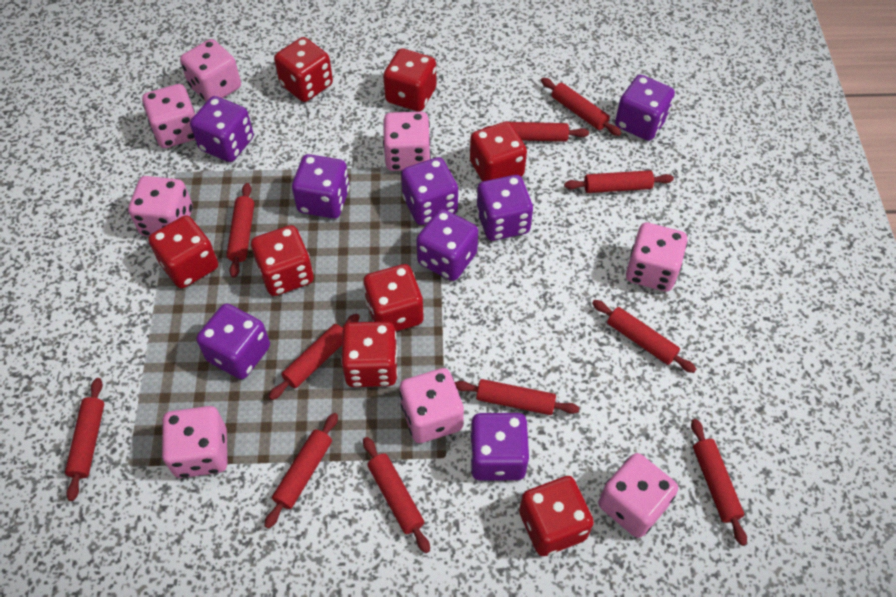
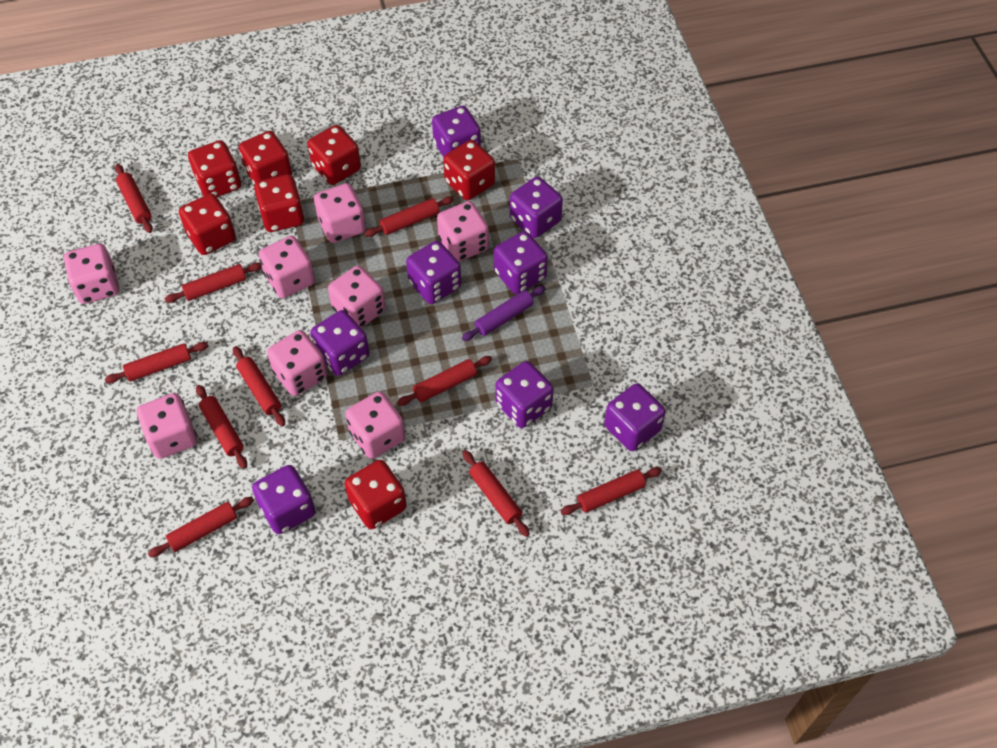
purple rolling pin: 0 -> 1
red dice: 8 -> 7
red rolling pin: 11 -> 10

